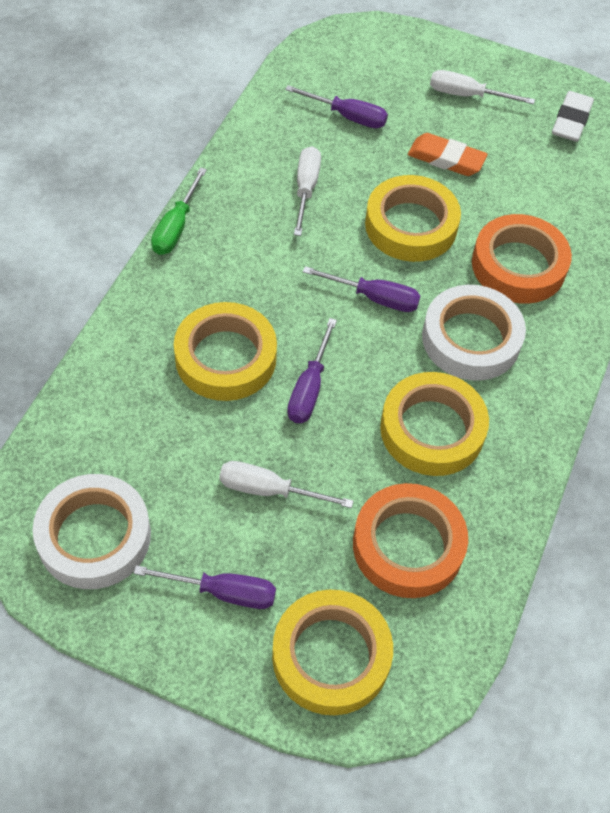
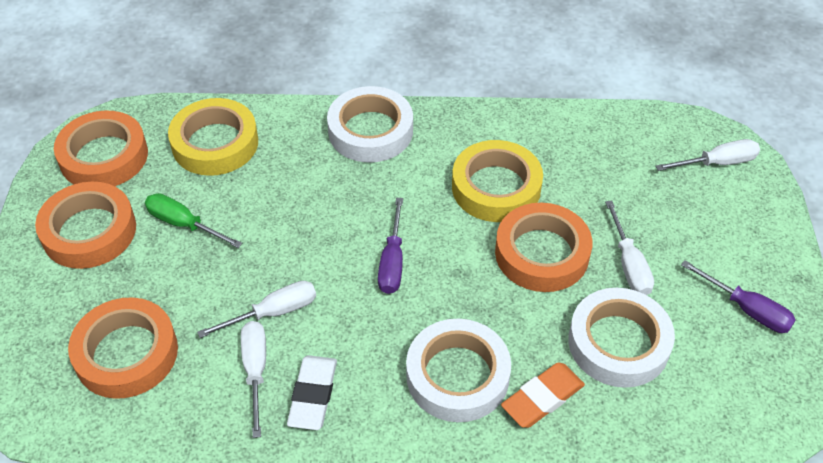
orange tape: 2 -> 4
purple screwdriver: 4 -> 2
white screwdriver: 3 -> 4
white tape: 2 -> 3
yellow tape: 4 -> 2

